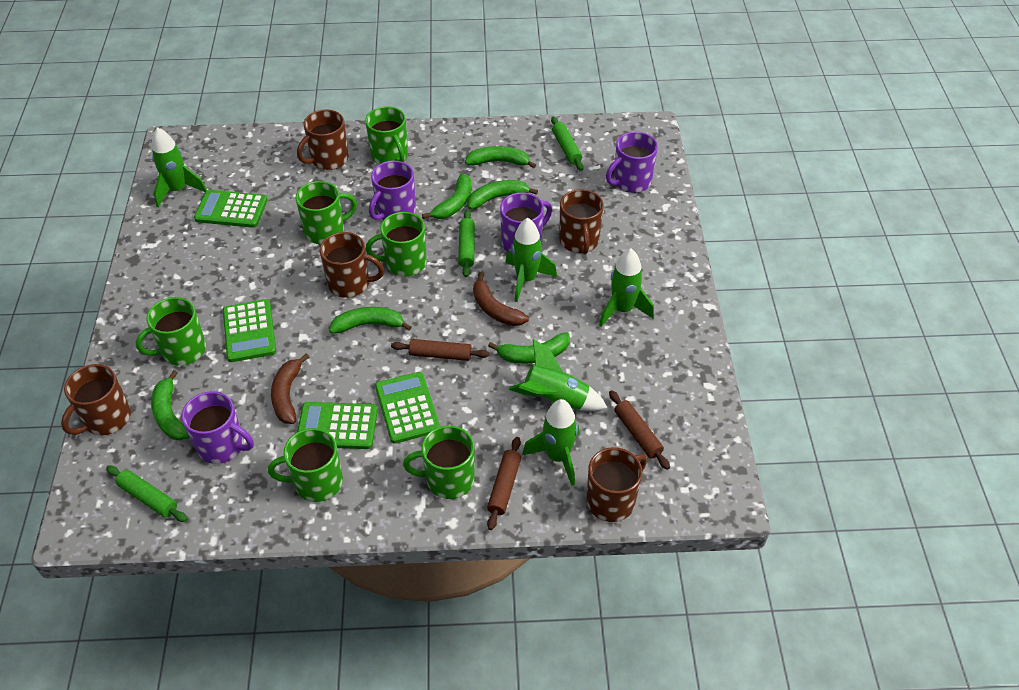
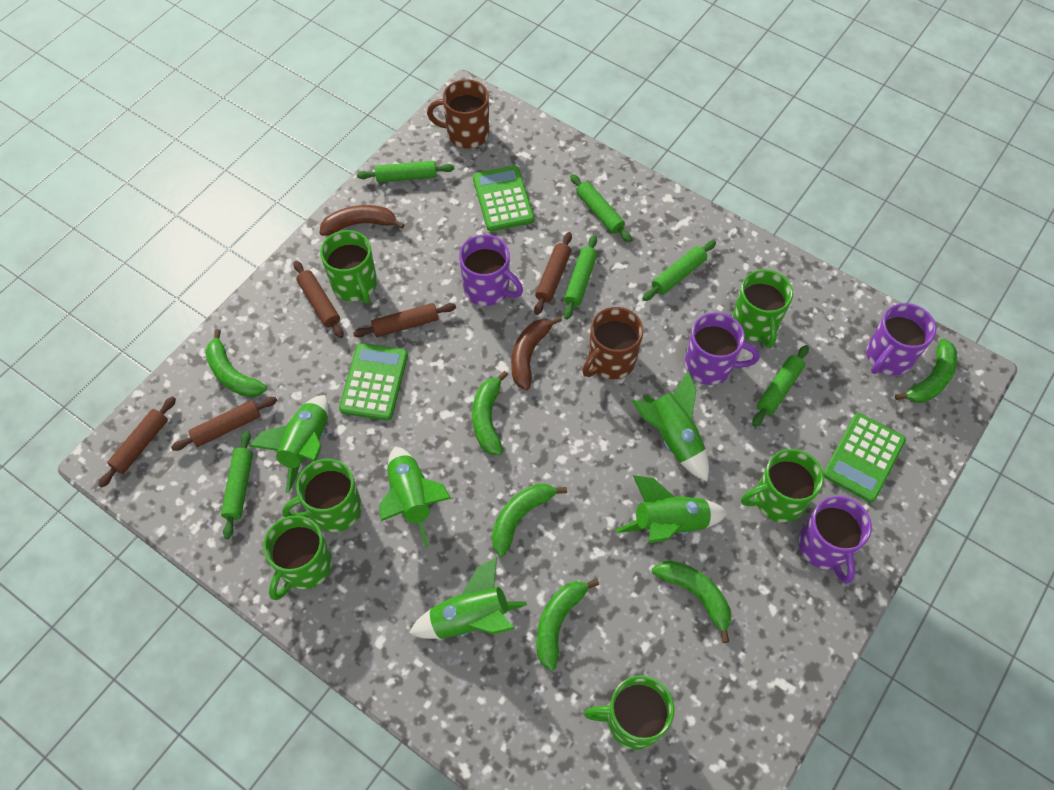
brown mug: 5 -> 2
brown rolling pin: 3 -> 5
green calculator: 4 -> 3
green rolling pin: 3 -> 6

